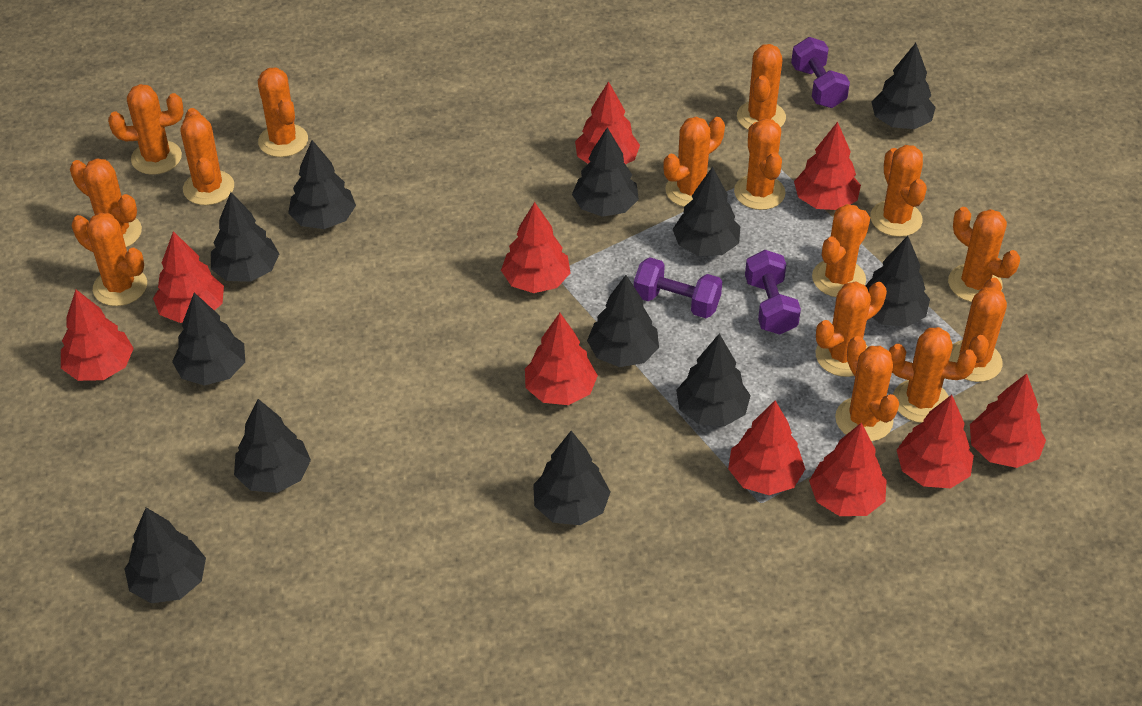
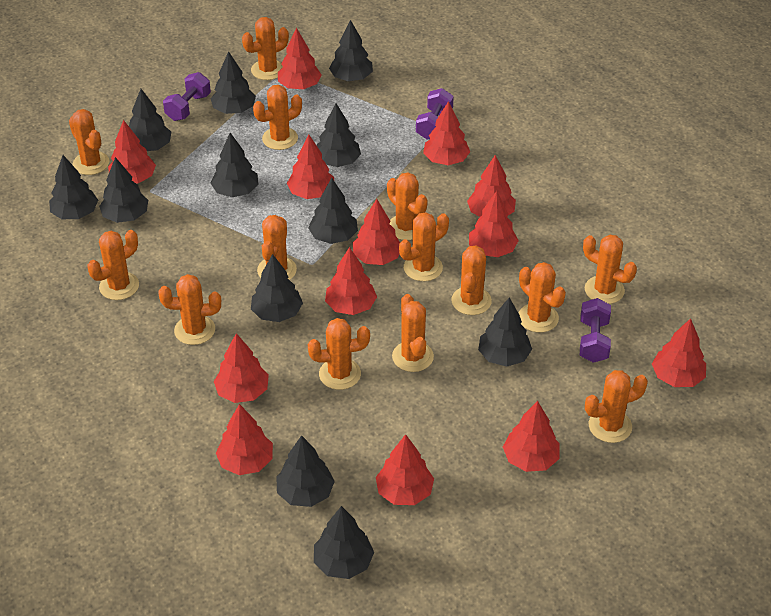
orange cactus: 15 -> 14
red tree: 10 -> 13

